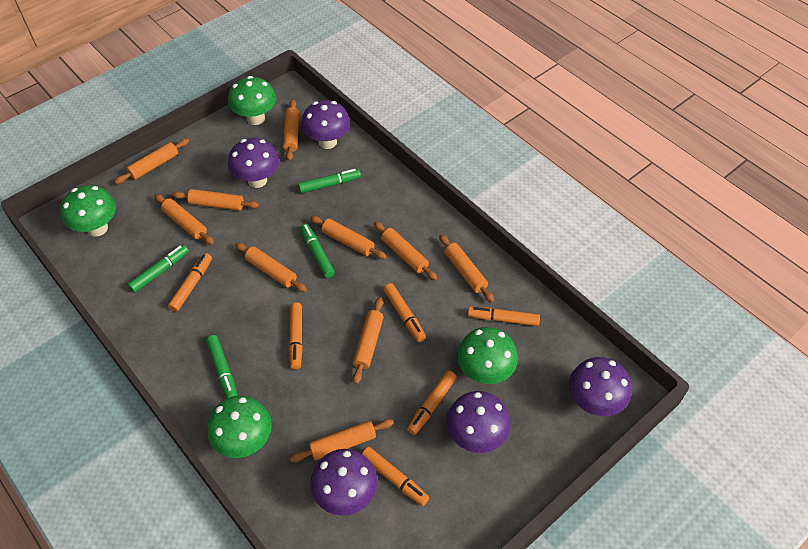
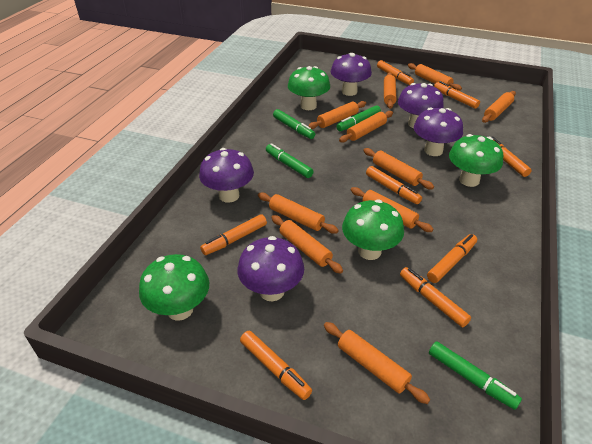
orange marker: 6 -> 8

